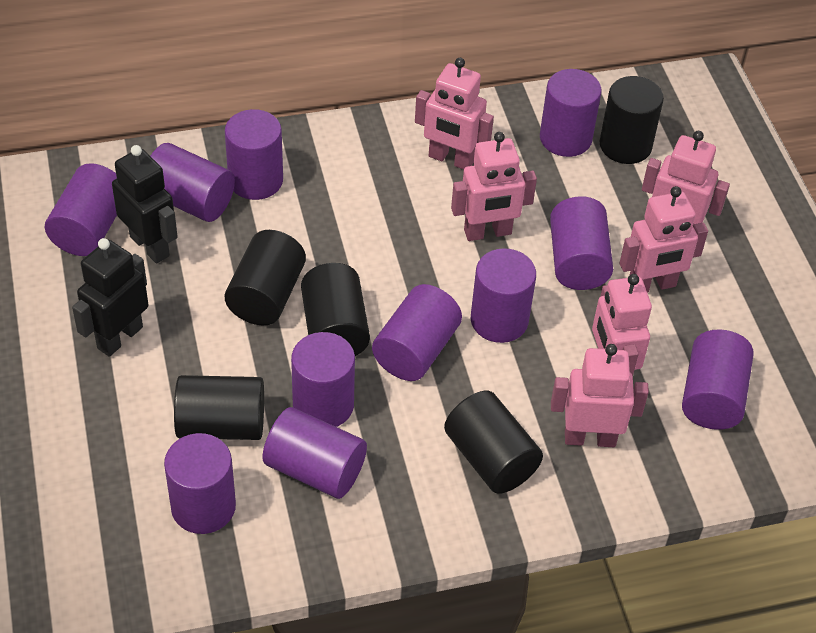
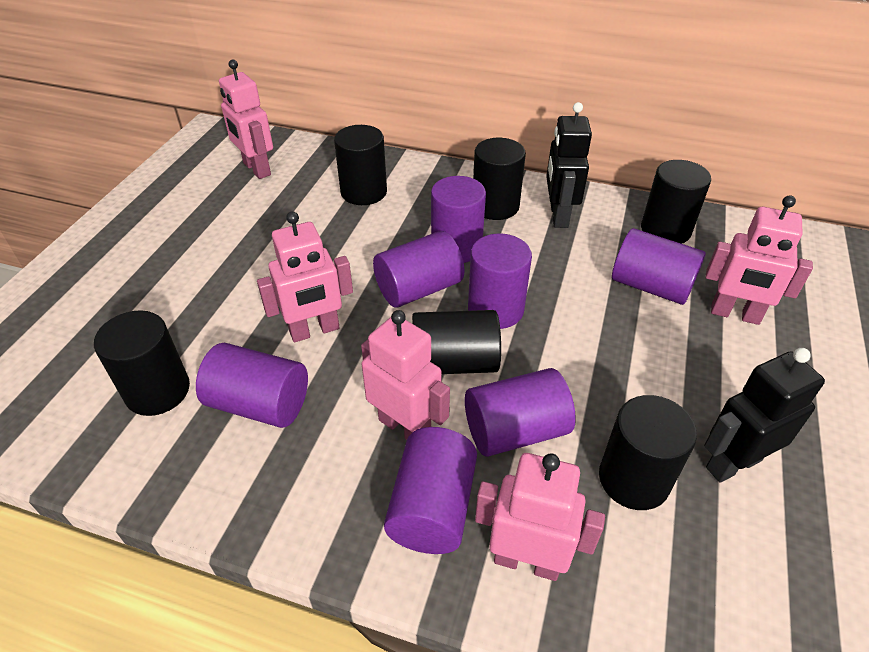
black cylinder: 5 -> 6
pink robot: 6 -> 5
purple cylinder: 11 -> 7

